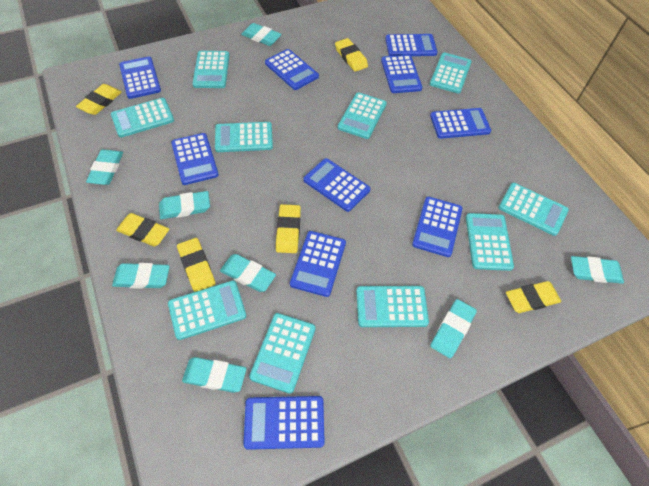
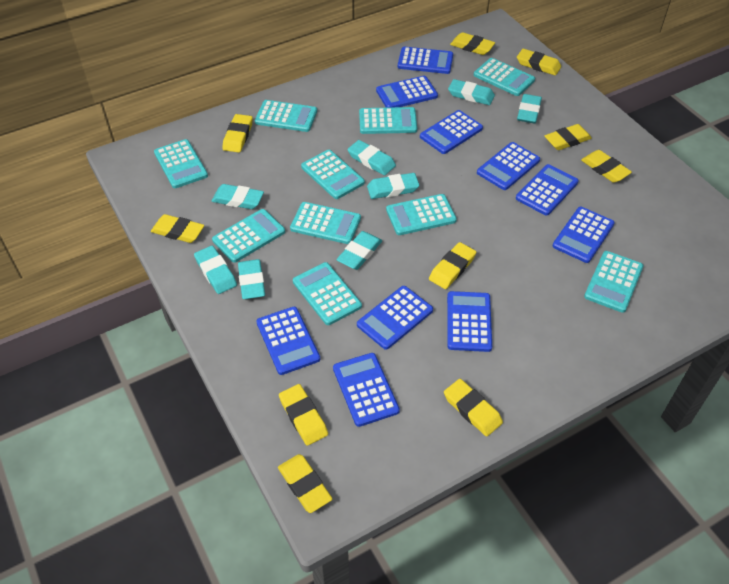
yellow eraser: 6 -> 10

